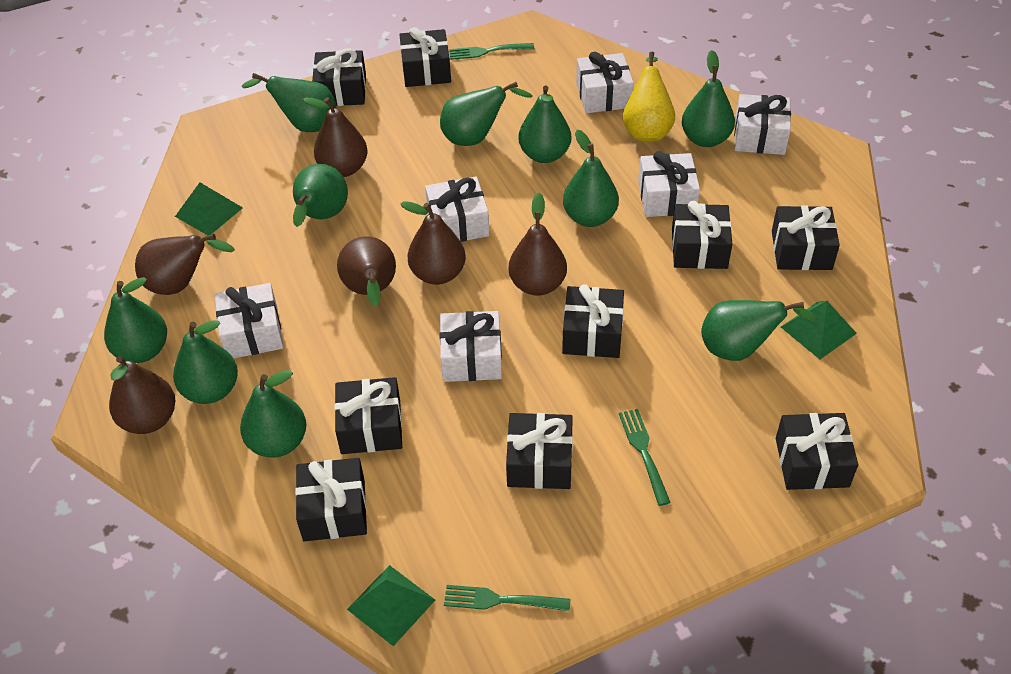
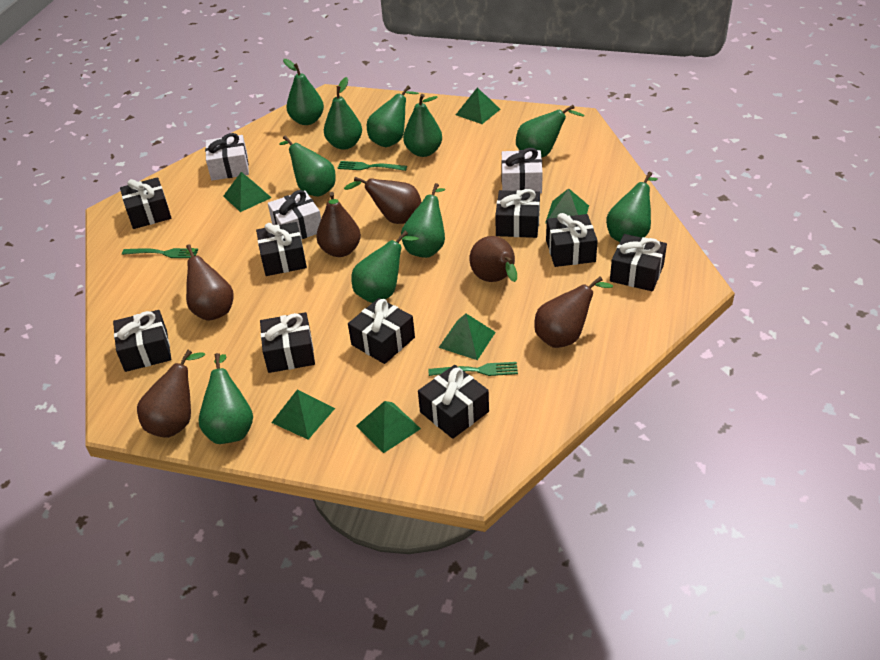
green pyramid: 3 -> 6
white gift: 6 -> 3
yellow pear: 1 -> 0

